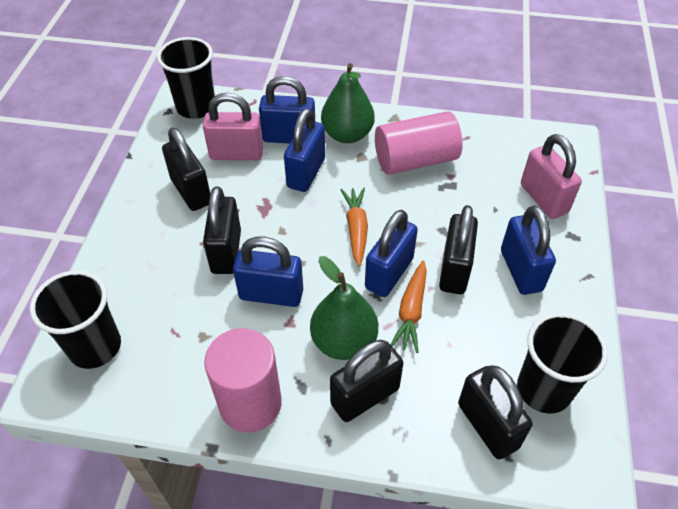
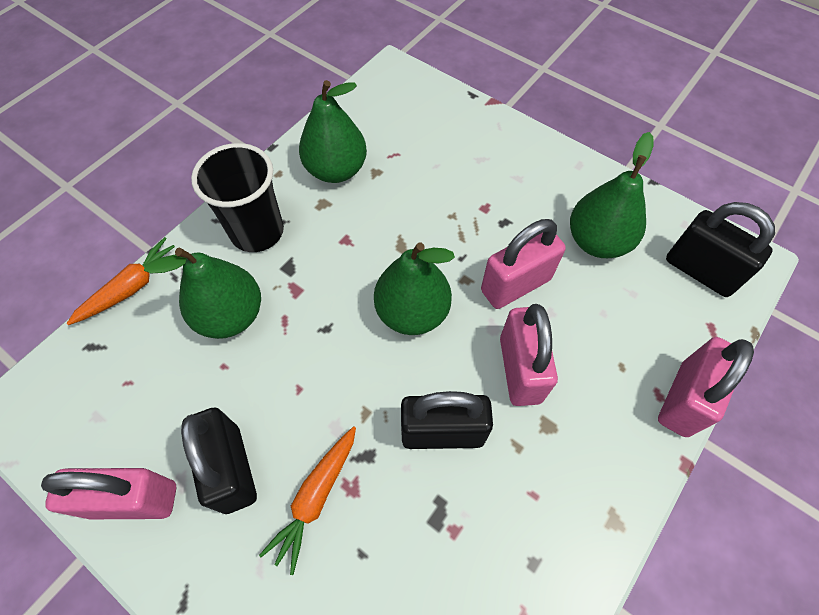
black cup: 3 -> 1
black padlock: 5 -> 3
blue padlock: 5 -> 0
green pear: 2 -> 4
pink cylinder: 2 -> 0
pink padlock: 2 -> 4

